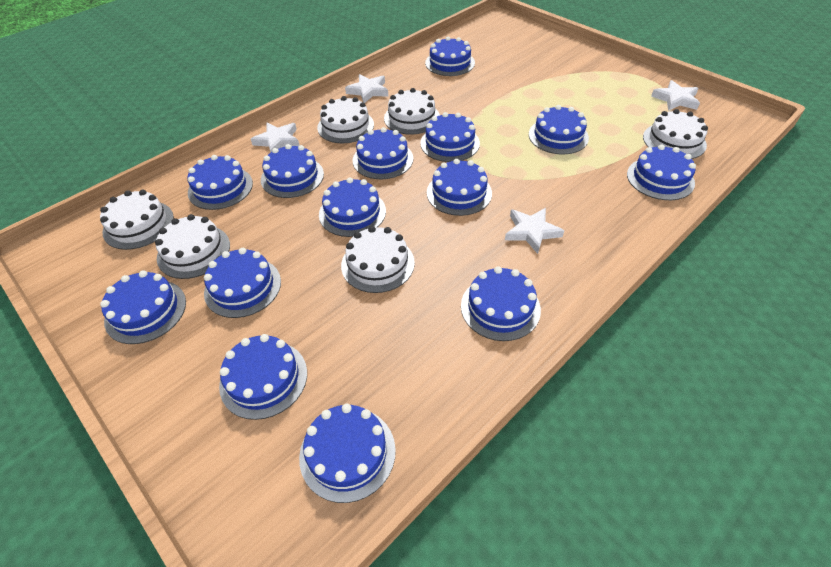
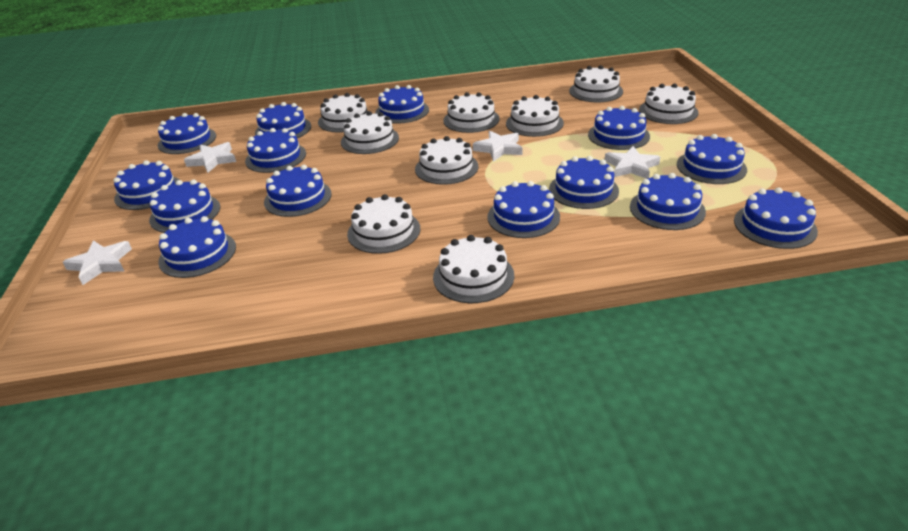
white cake: 6 -> 9

